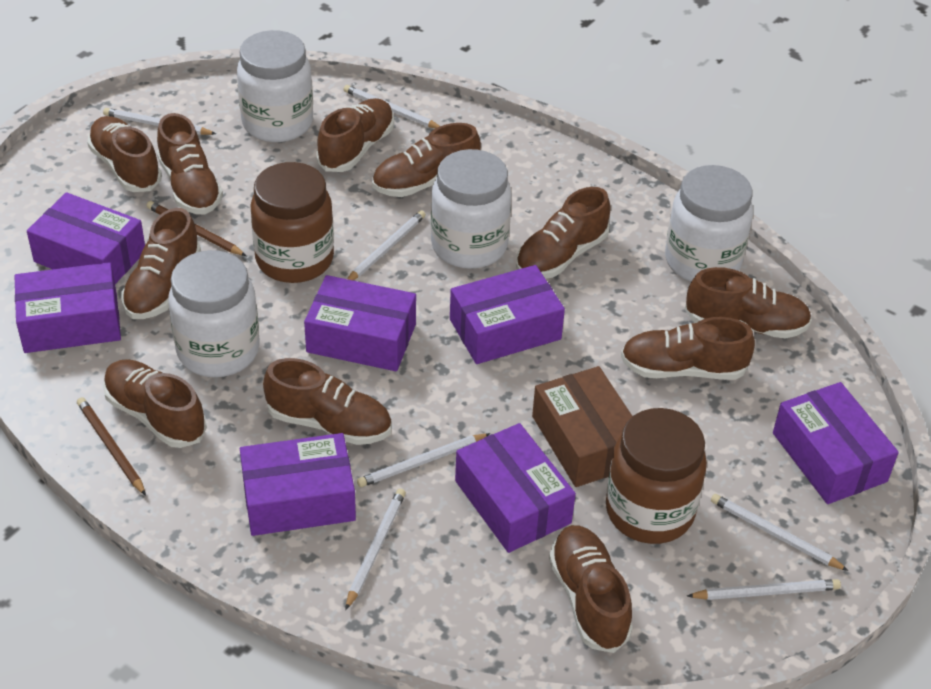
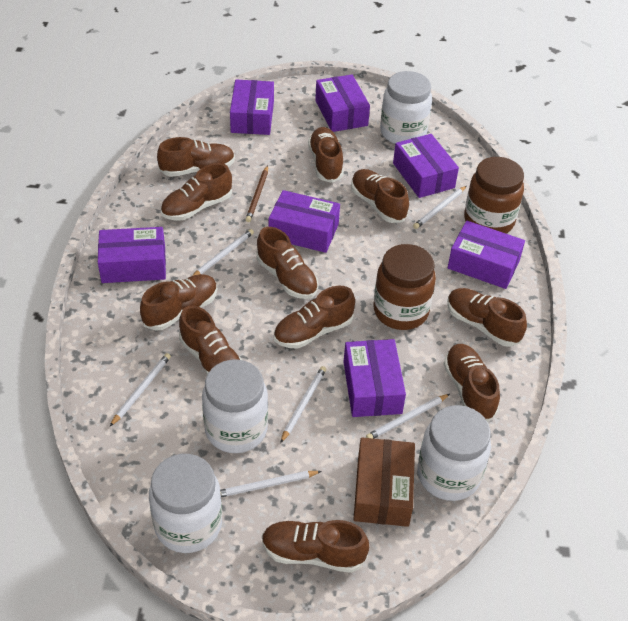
brown pencil: 2 -> 1
white pencil: 7 -> 6

